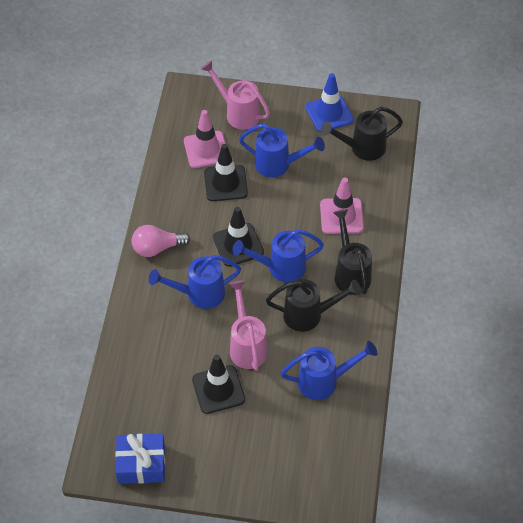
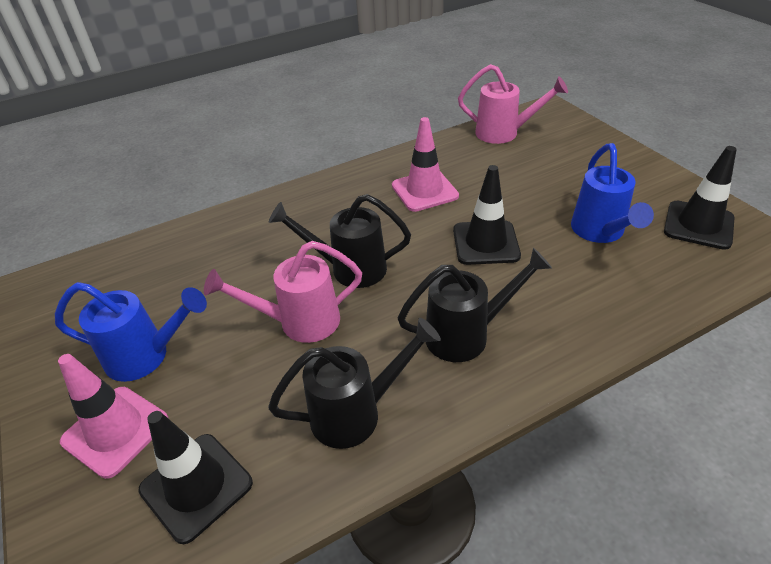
blue gift: 1 -> 0
blue traffic cone: 1 -> 0
blue watering can: 4 -> 2
pink light bulb: 1 -> 0

